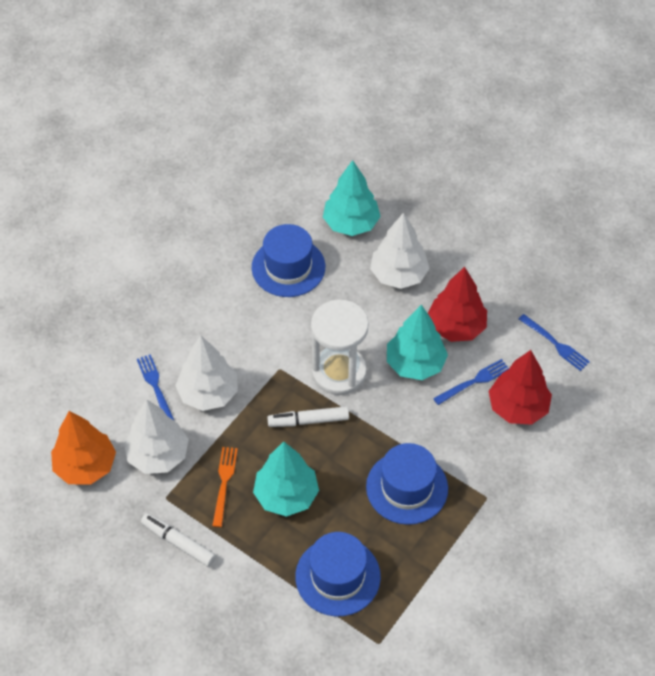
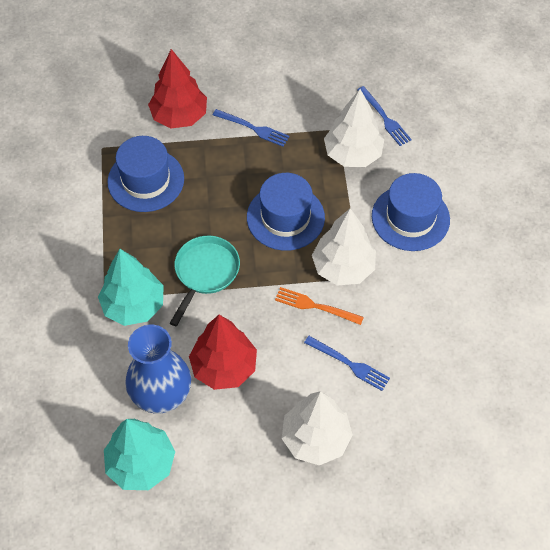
blue vase: 0 -> 1
orange tree: 1 -> 0
turquoise pan: 0 -> 1
turquoise tree: 3 -> 2
white hourglass: 1 -> 0
white marker: 2 -> 0

